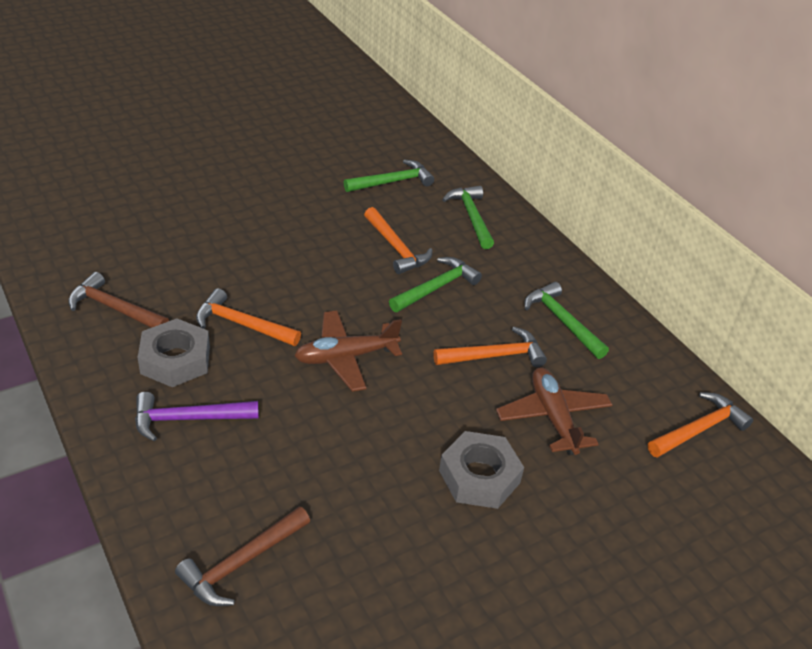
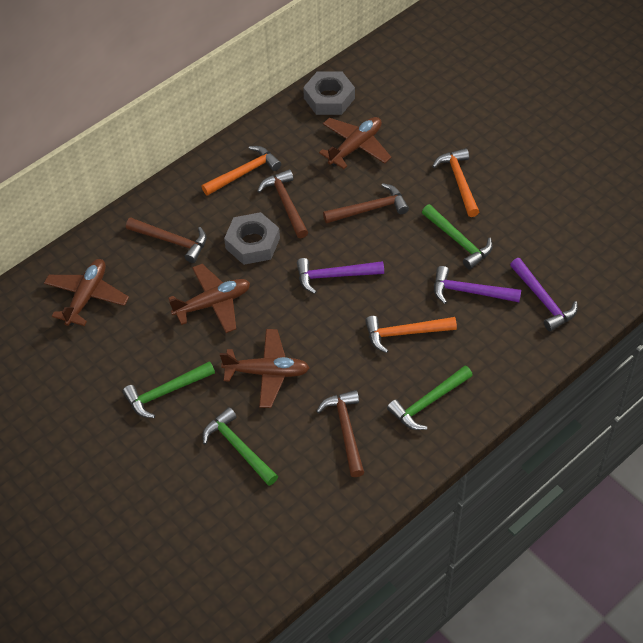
brown hammer: 2 -> 4
brown plane: 2 -> 4
orange hammer: 4 -> 3
purple hammer: 1 -> 3

